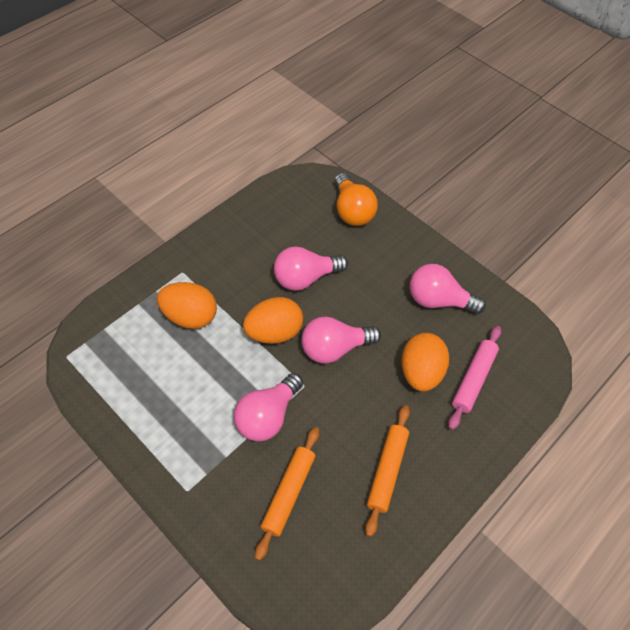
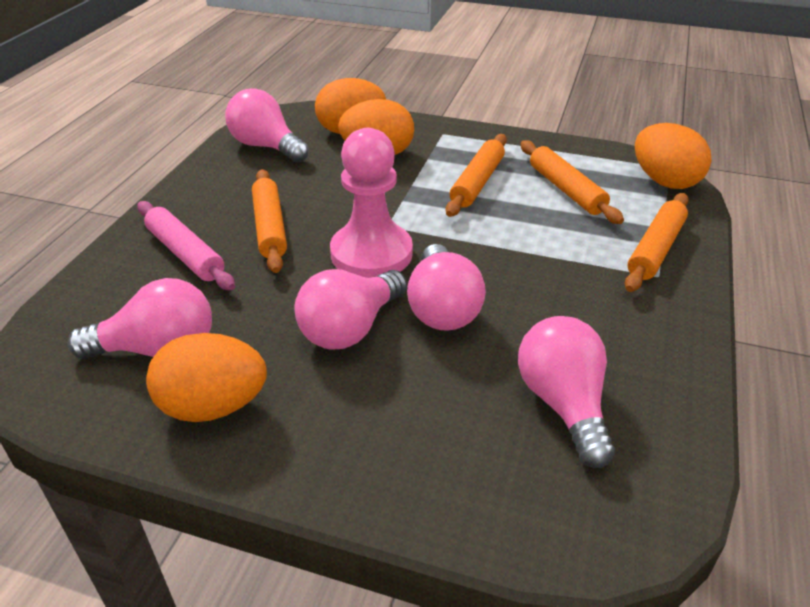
orange egg: 3 -> 4
orange light bulb: 1 -> 0
orange rolling pin: 2 -> 4
pink light bulb: 4 -> 5
pink pawn: 0 -> 1

